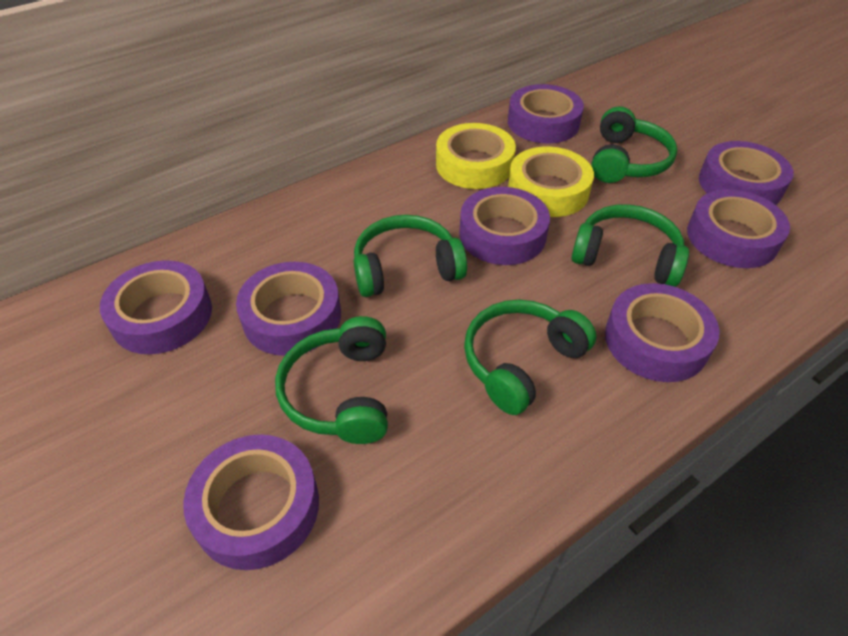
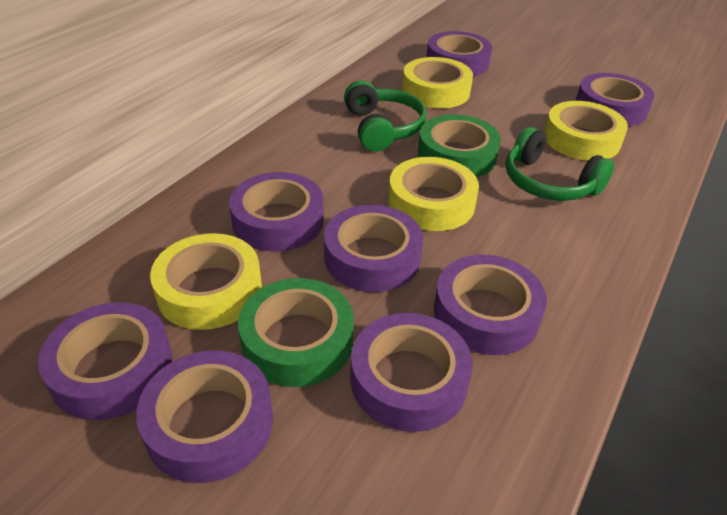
green headphones: 5 -> 2
green tape: 0 -> 2
yellow tape: 2 -> 4

